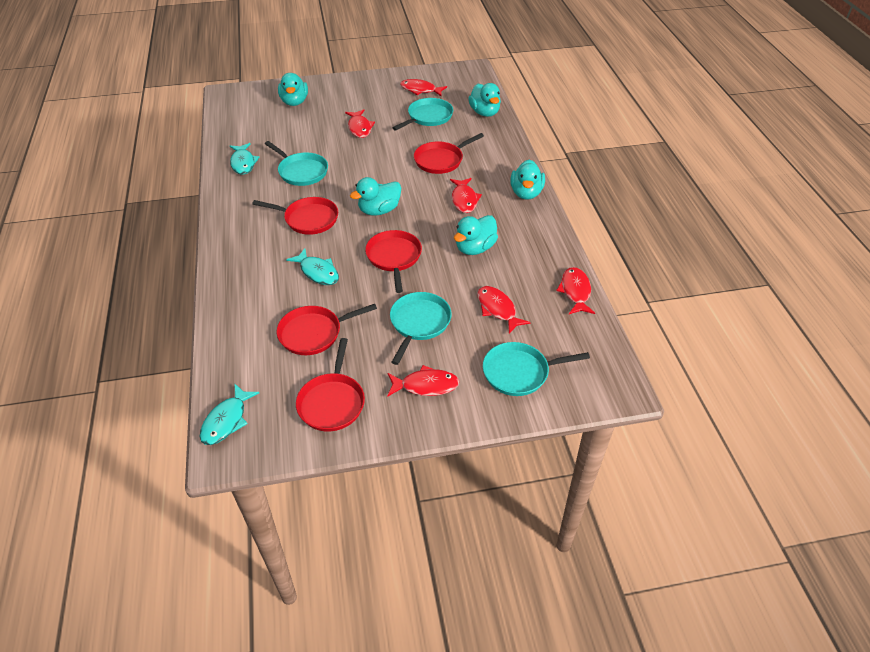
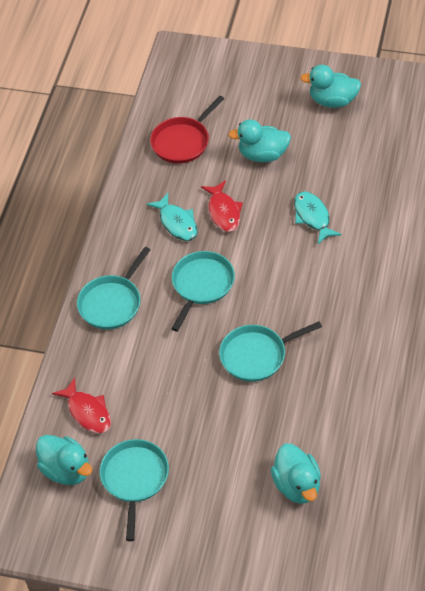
red fish: 6 -> 2
red pan: 5 -> 1
turquoise duck: 5 -> 4
turquoise fish: 3 -> 2

